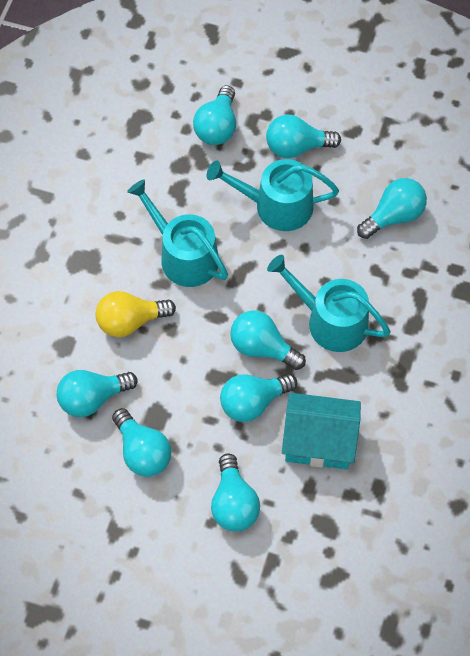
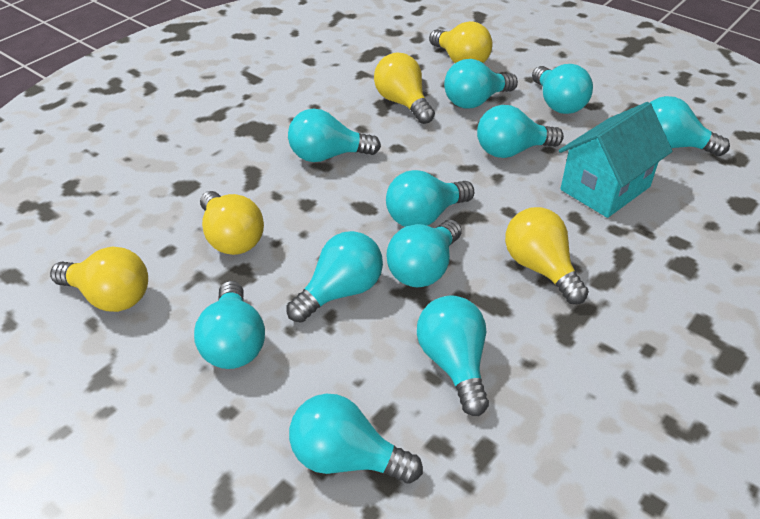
turquoise light bulb: 8 -> 11
turquoise watering can: 3 -> 0
yellow light bulb: 1 -> 5

